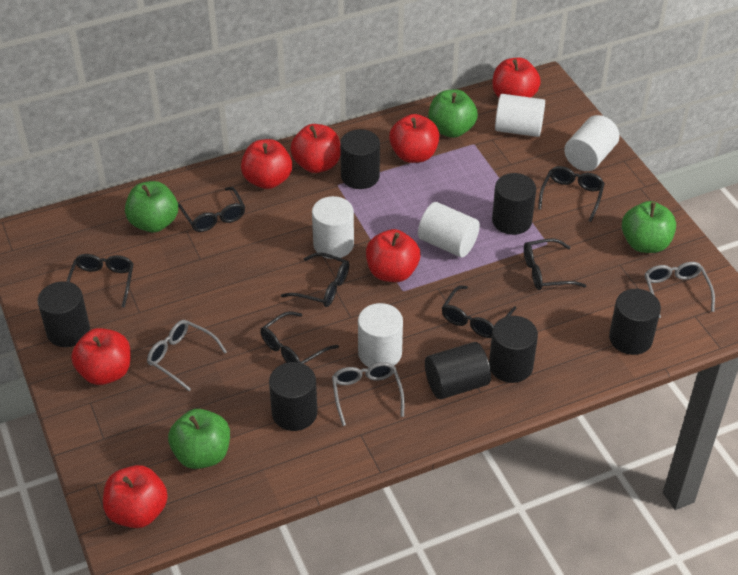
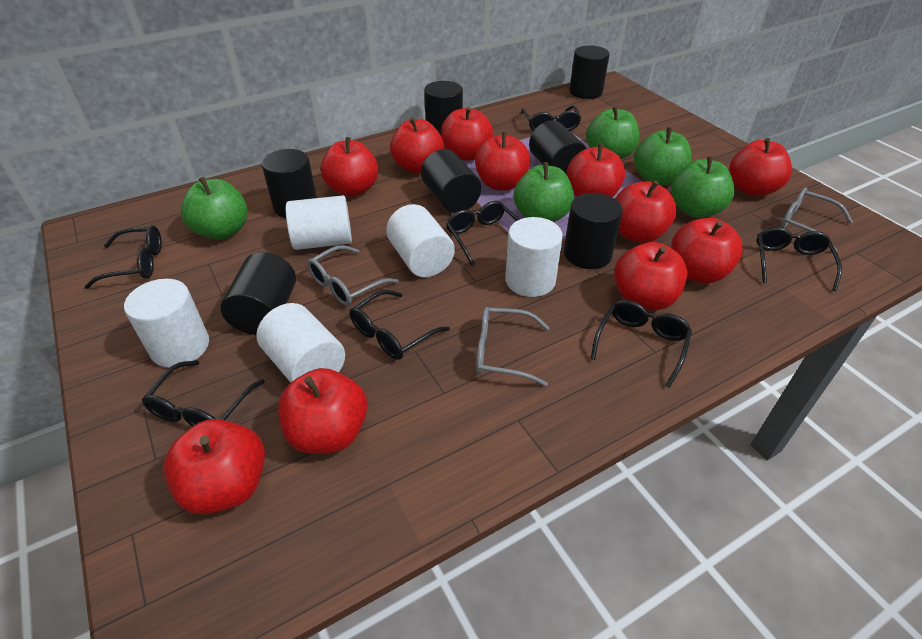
green apple: 4 -> 5
red apple: 7 -> 11

